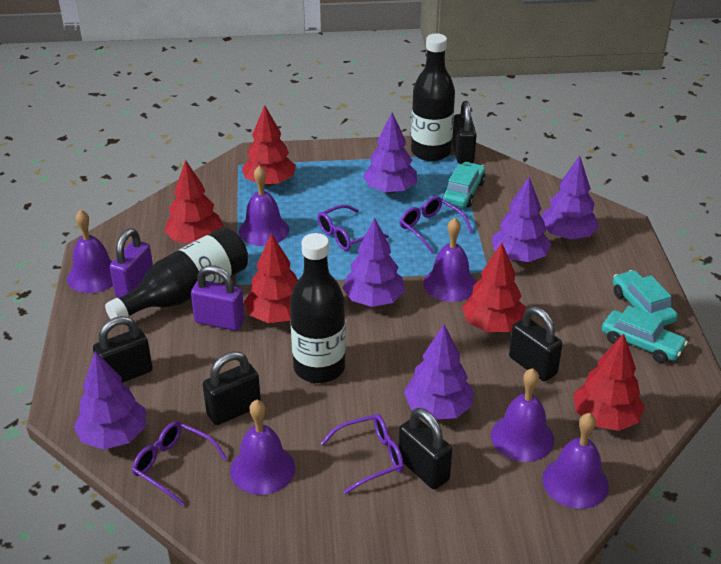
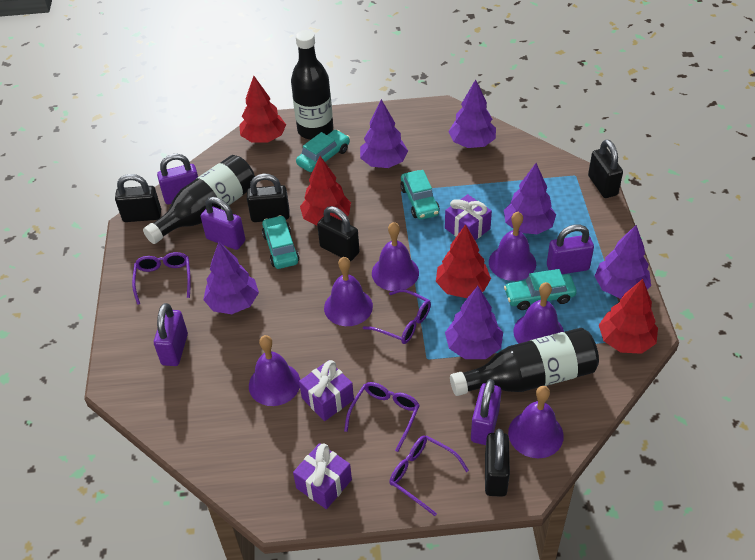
purple gift: 0 -> 3
purple padlock: 2 -> 5
red tree: 5 -> 4
turquoise car: 3 -> 4

